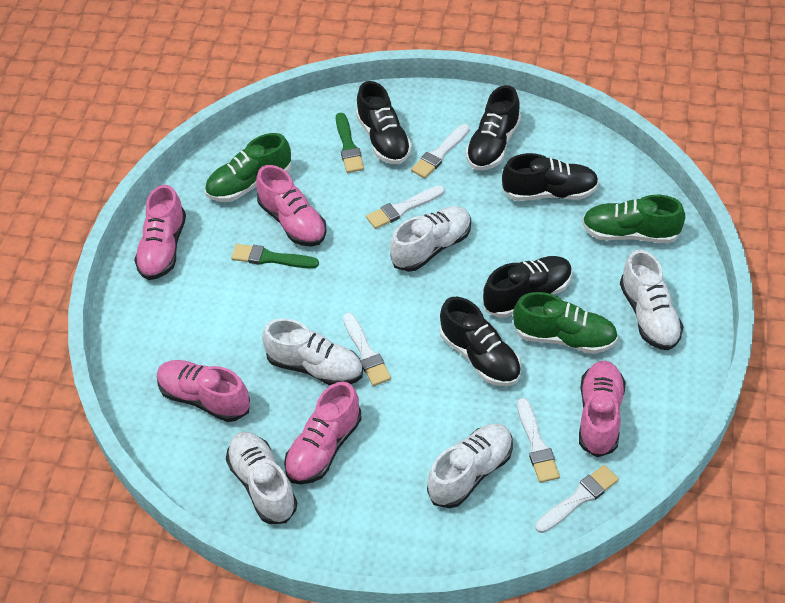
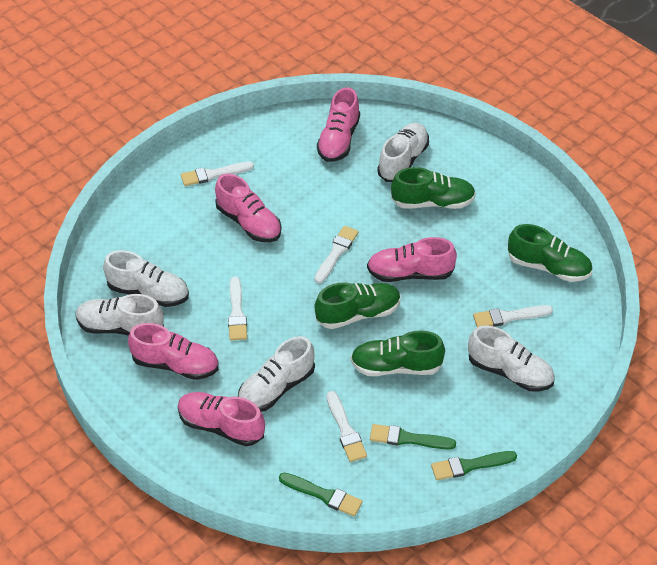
black shoe: 5 -> 0
green brush: 2 -> 3
green shoe: 3 -> 4

